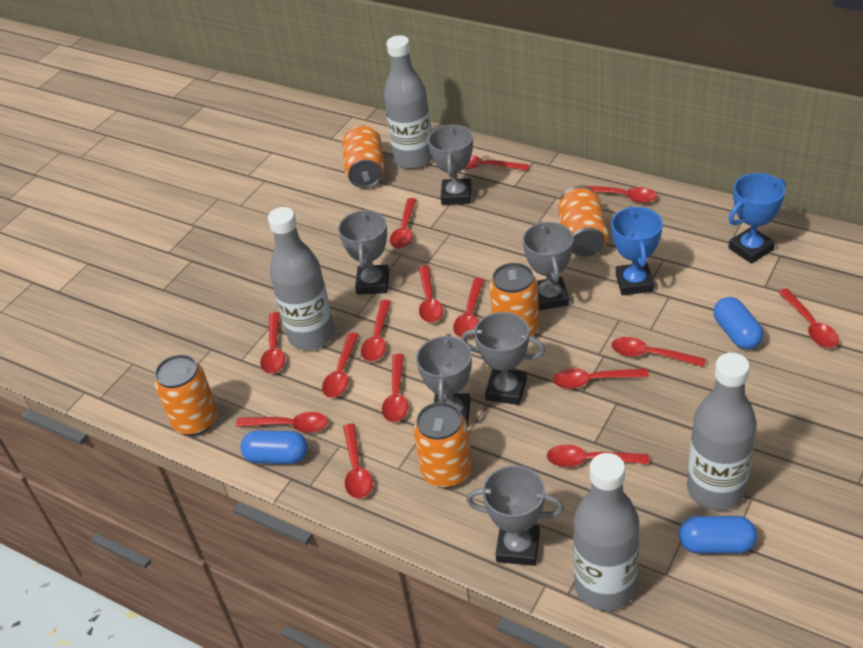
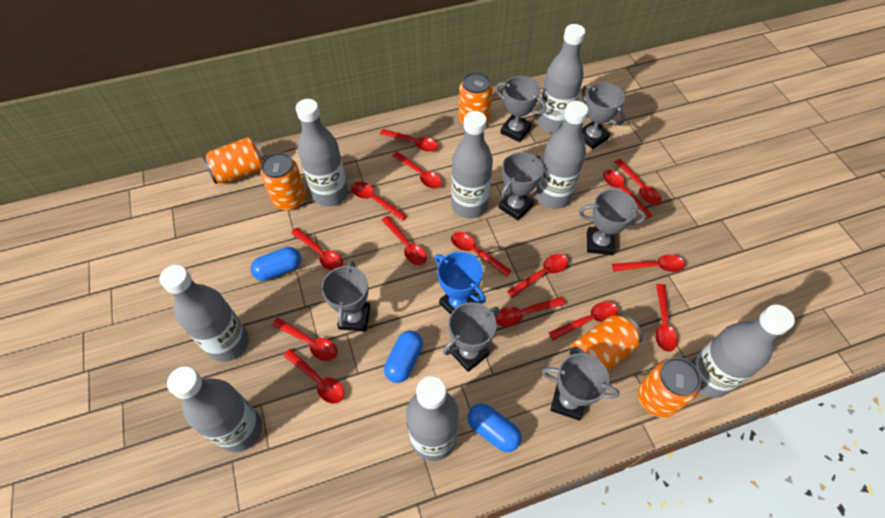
blue trophy: 2 -> 1
grey bottle: 4 -> 8
grey trophy: 6 -> 7

